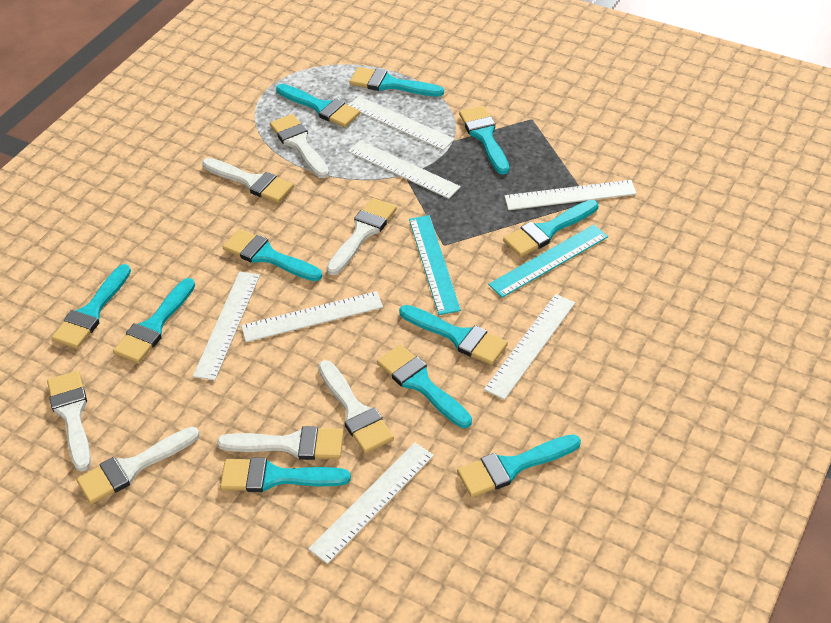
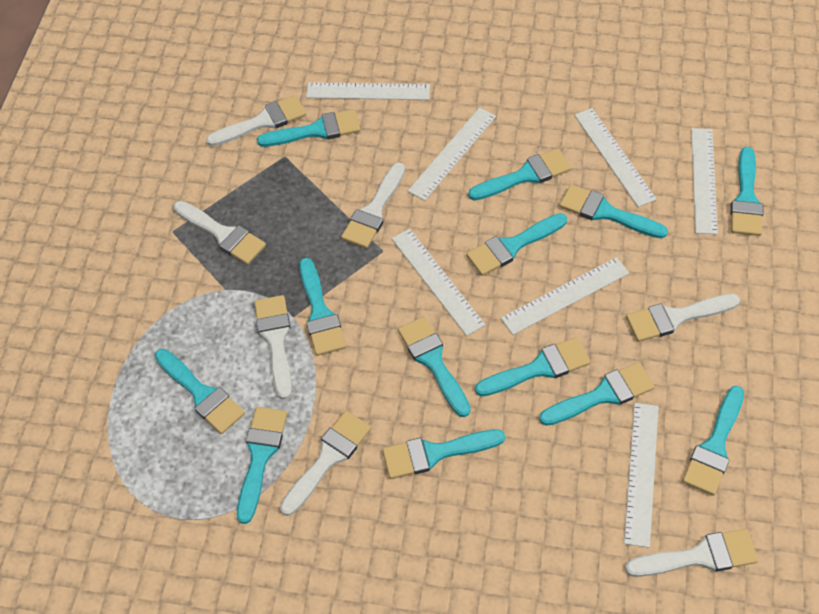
turquoise brush: 11 -> 13
turquoise ruler: 2 -> 0

